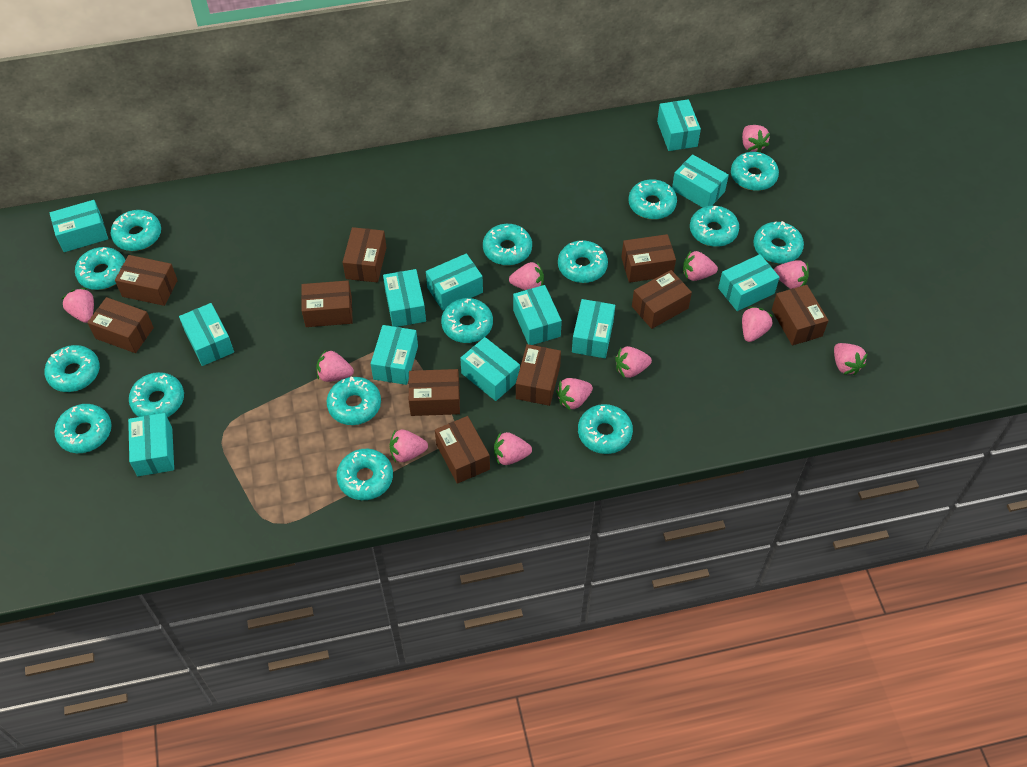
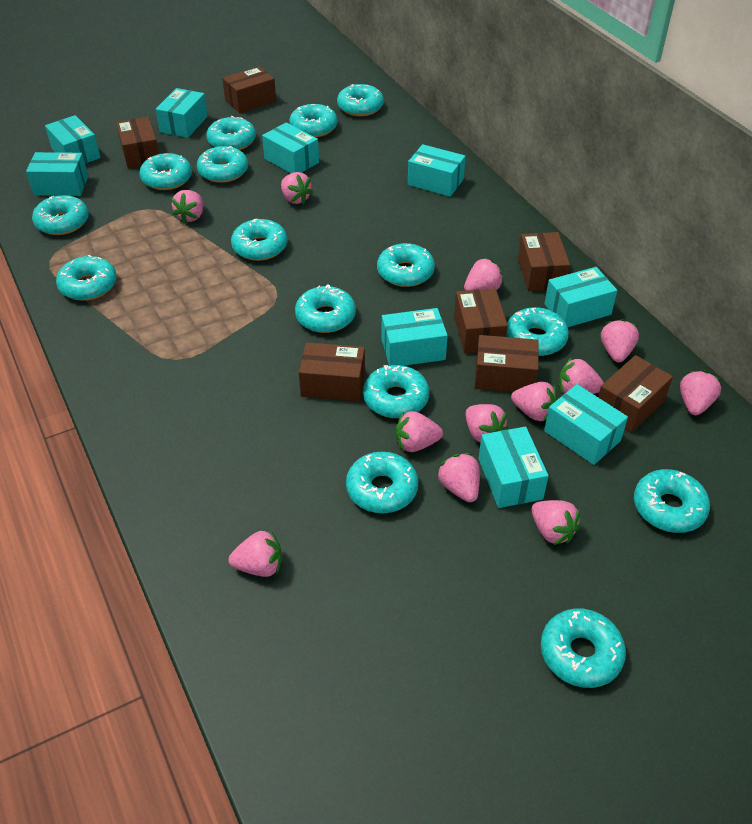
brown box: 10 -> 7
turquoise box: 12 -> 9

